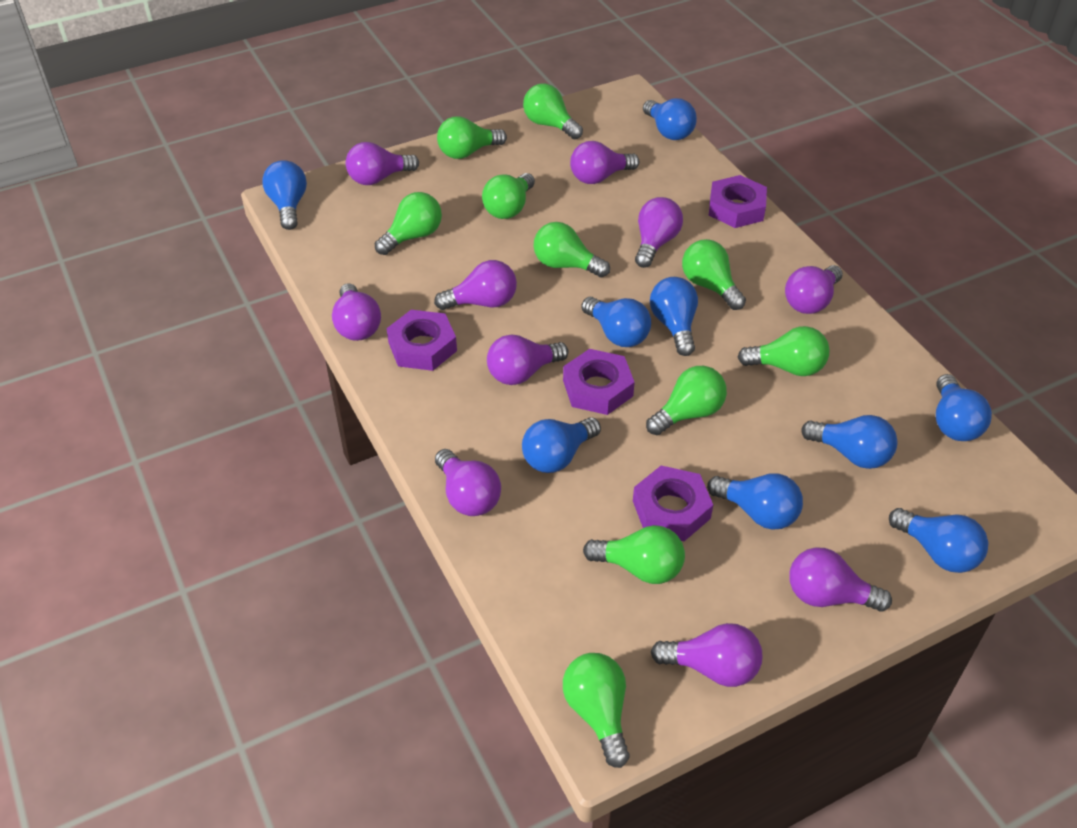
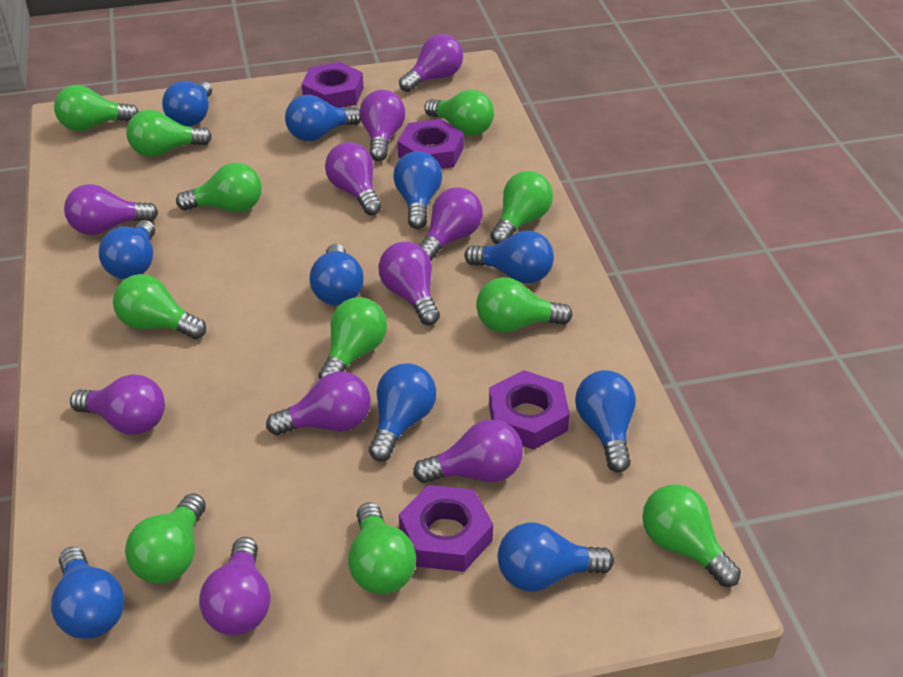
blue light bulb: 9 -> 10
green light bulb: 10 -> 11

